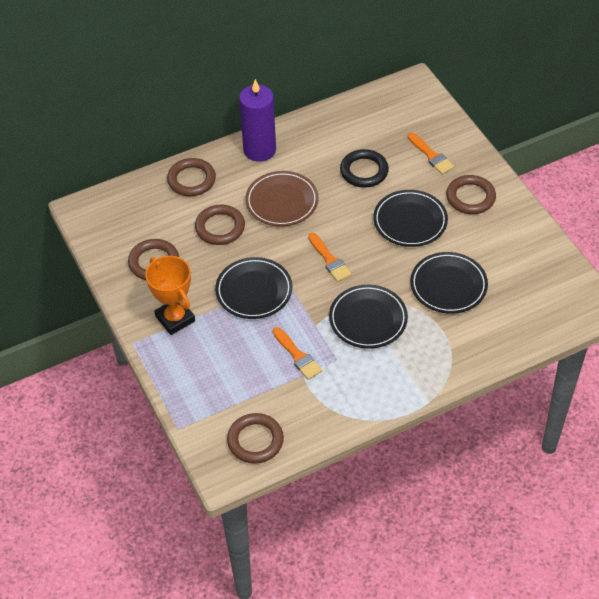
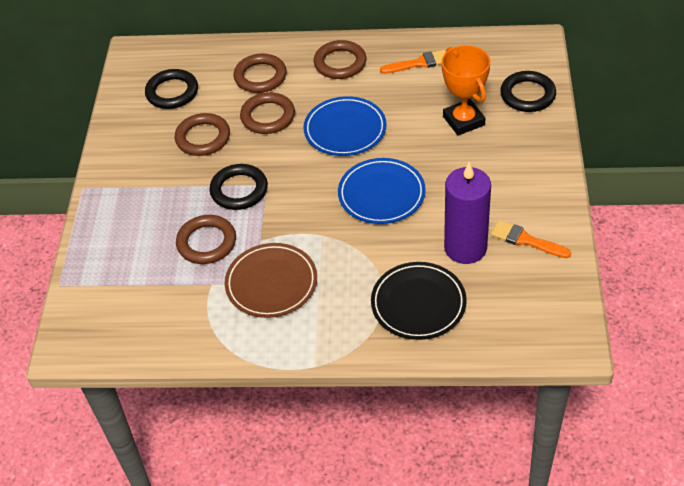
black plate: 4 -> 1
black ring: 1 -> 3
blue plate: 0 -> 2
orange brush: 3 -> 2

